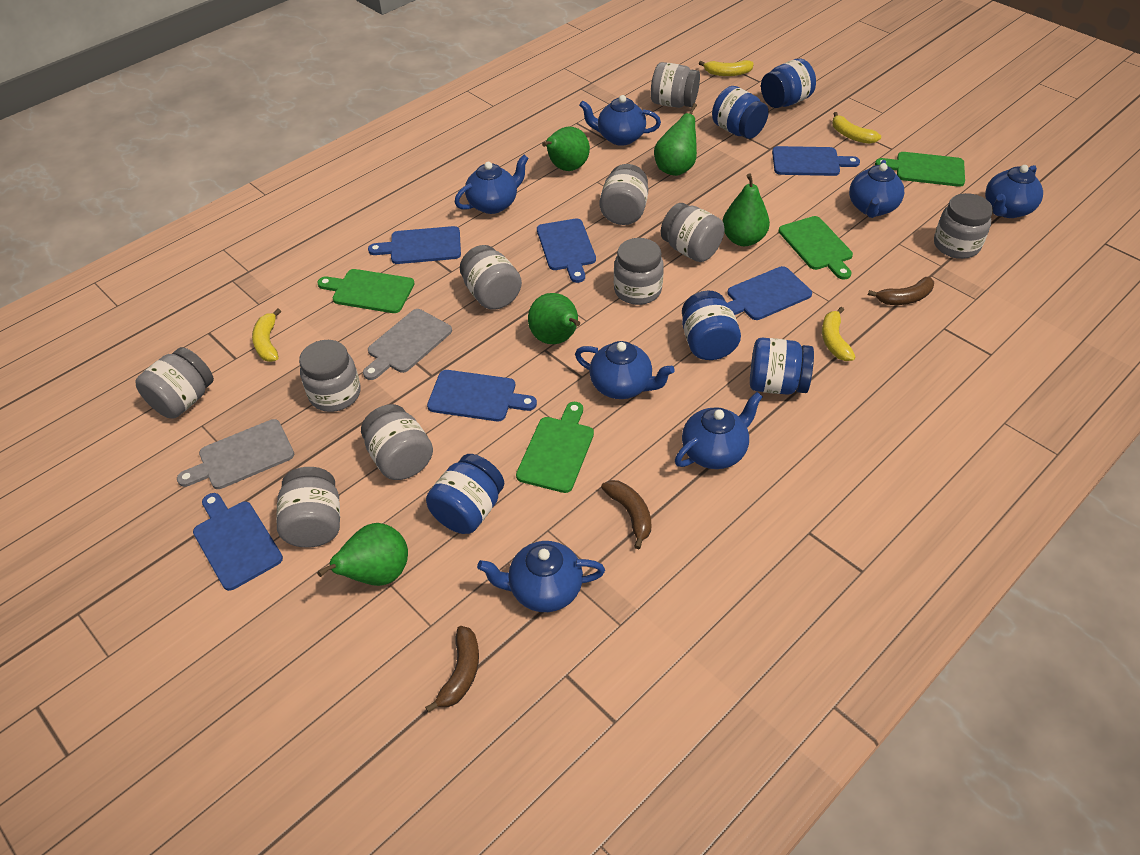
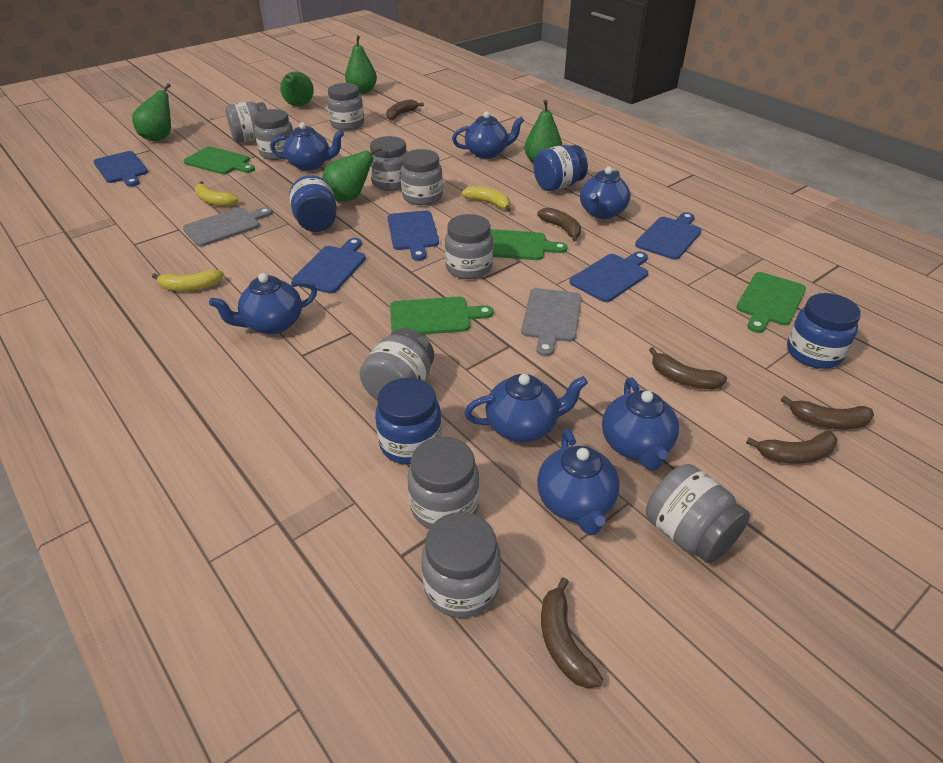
blue cutting board: 6 -> 5
blue jar: 5 -> 4
brown banana: 3 -> 6
yellow banana: 4 -> 3

